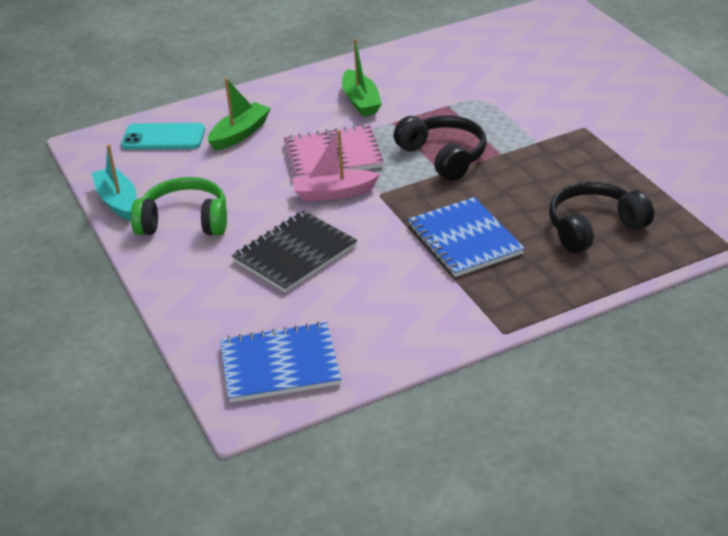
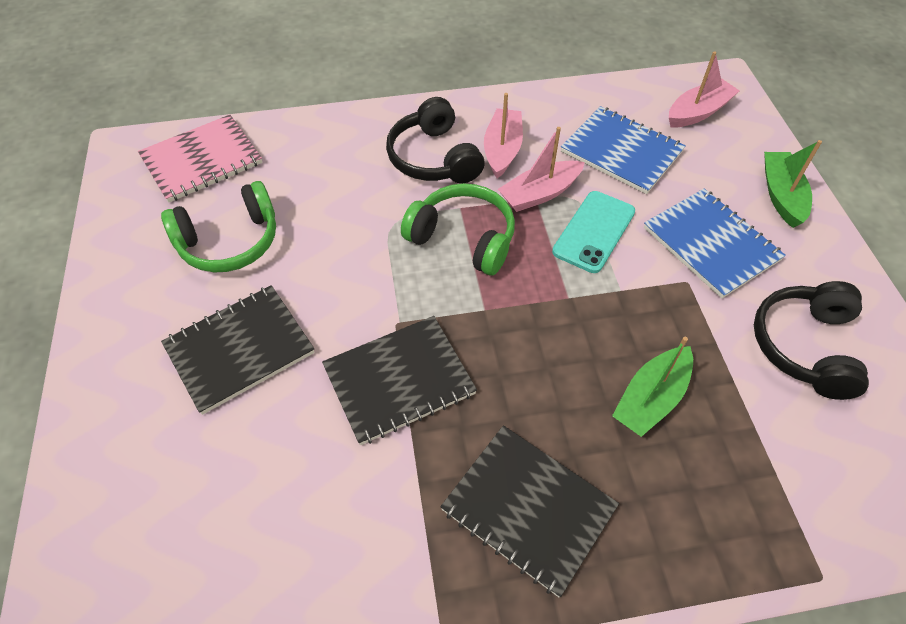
black notebook: 1 -> 3
green headphones: 1 -> 2
pink boat: 1 -> 3
turquoise boat: 1 -> 0

